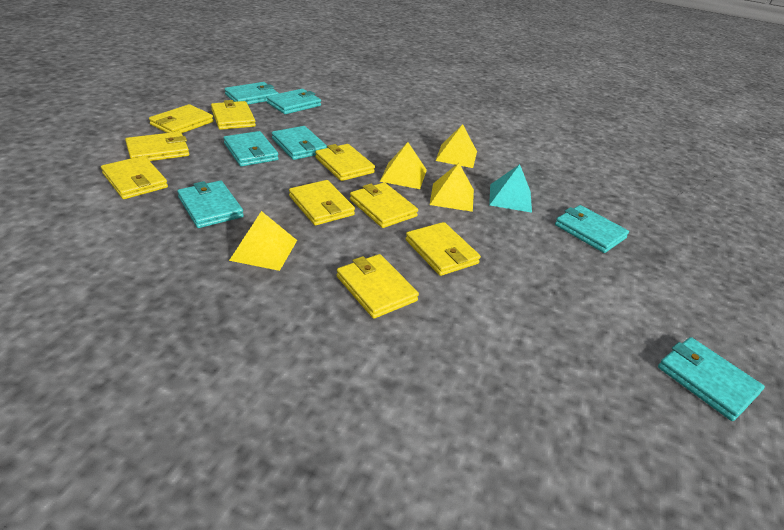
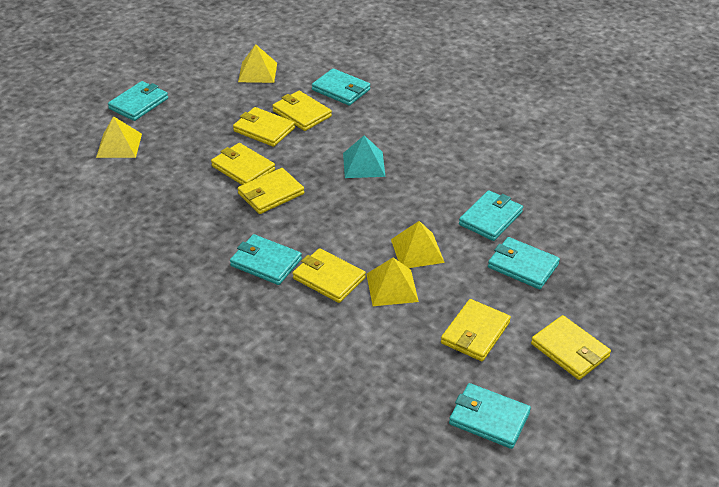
turquoise wallet: 7 -> 6
yellow wallet: 9 -> 7

